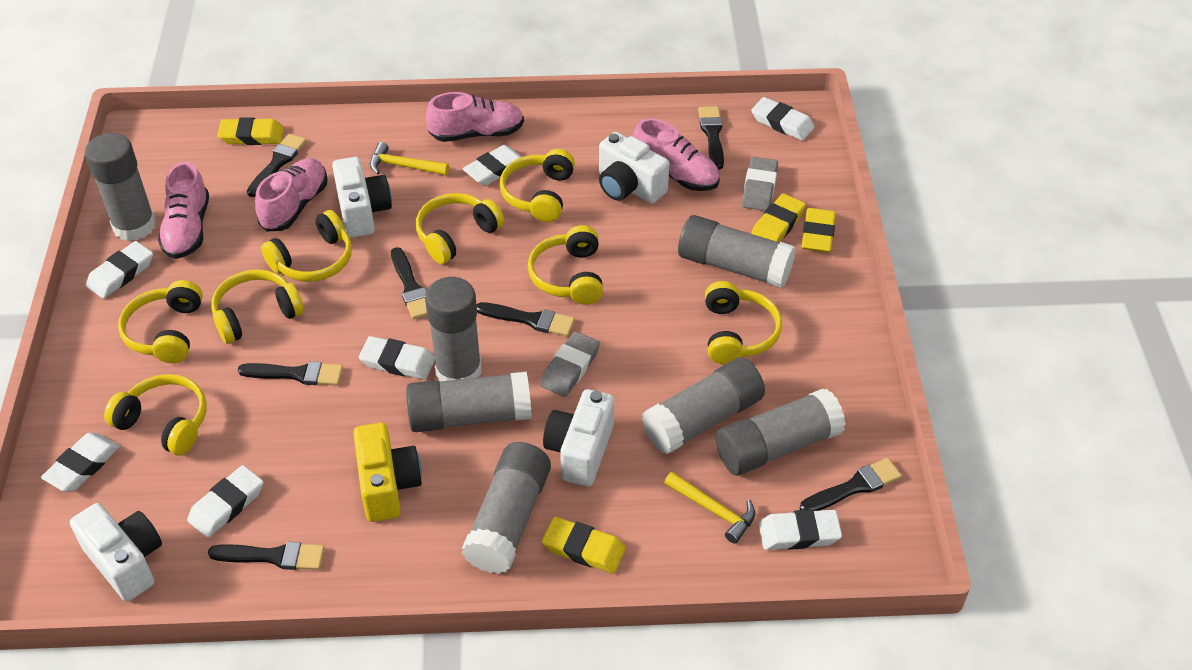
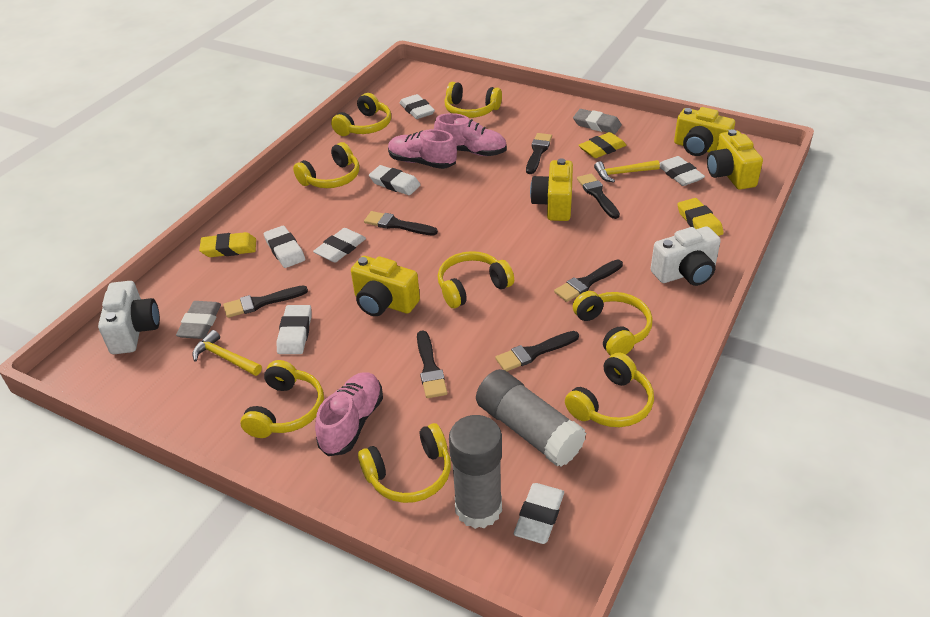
grey glue stick: 7 -> 2
pink shoe: 4 -> 3
white camera: 4 -> 2
yellow camera: 1 -> 4
yellow eraser: 4 -> 3

